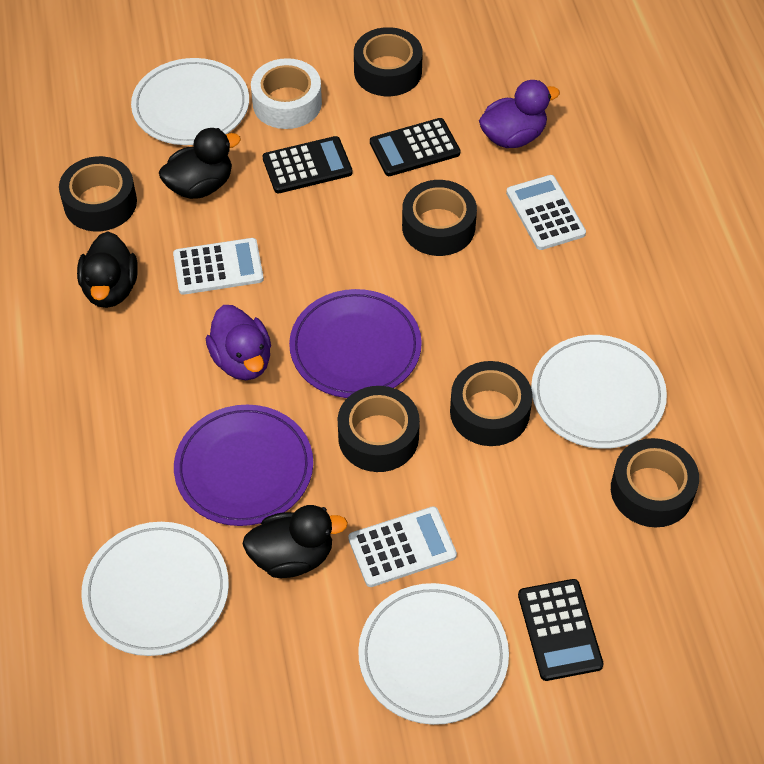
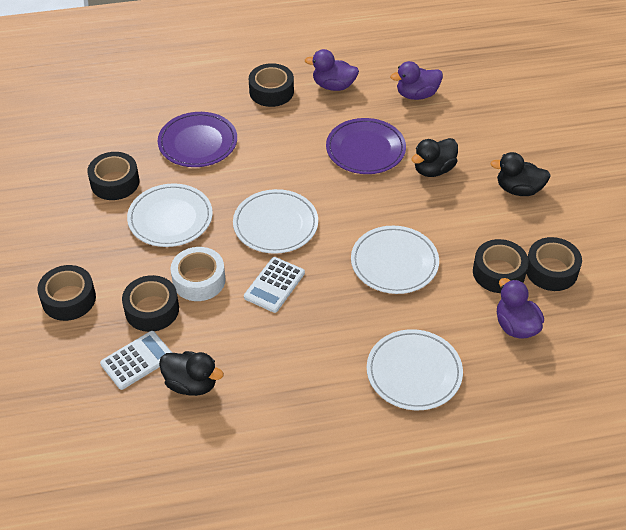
black calculator: 3 -> 0
purple duck: 2 -> 3
white calculator: 3 -> 2

